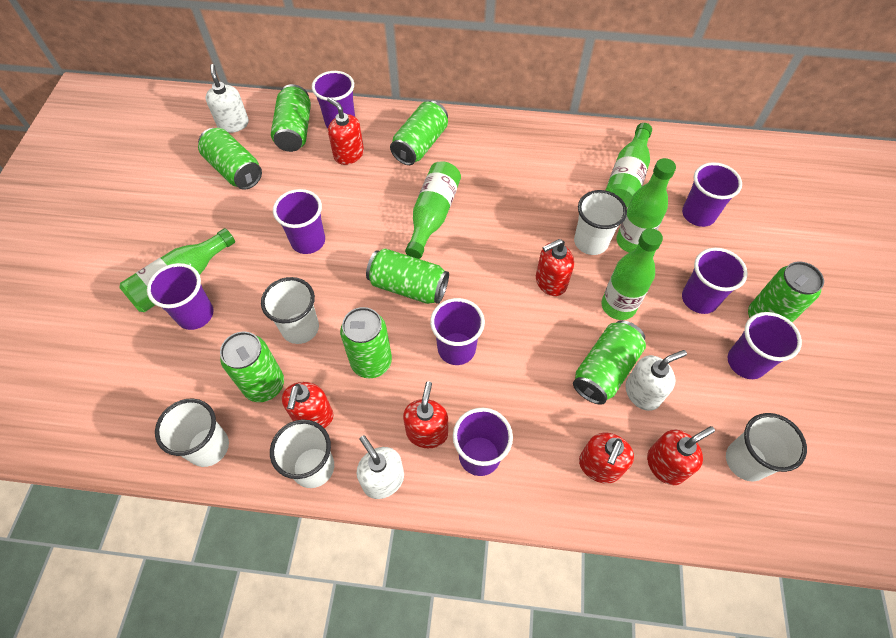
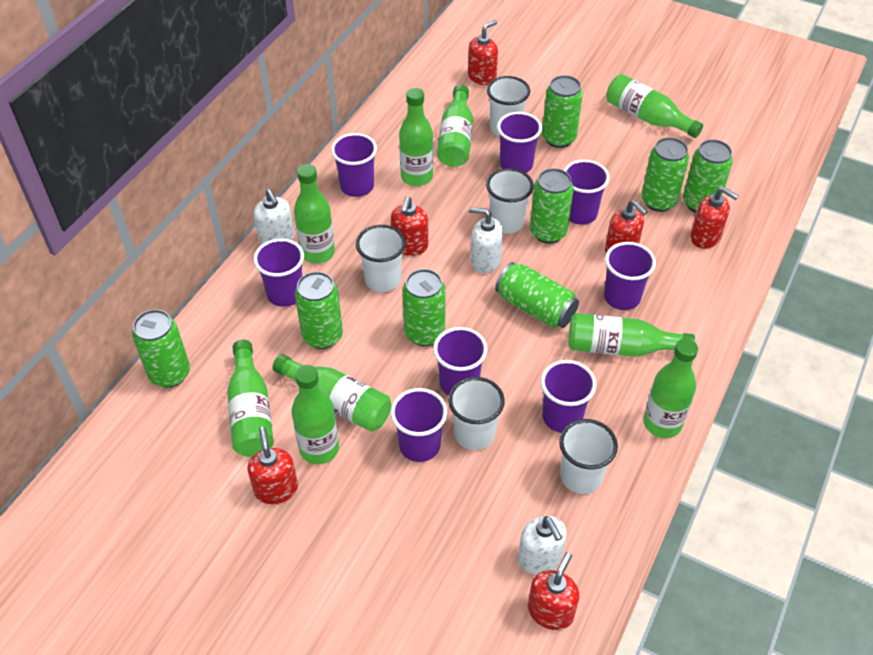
green bottle: 5 -> 9

